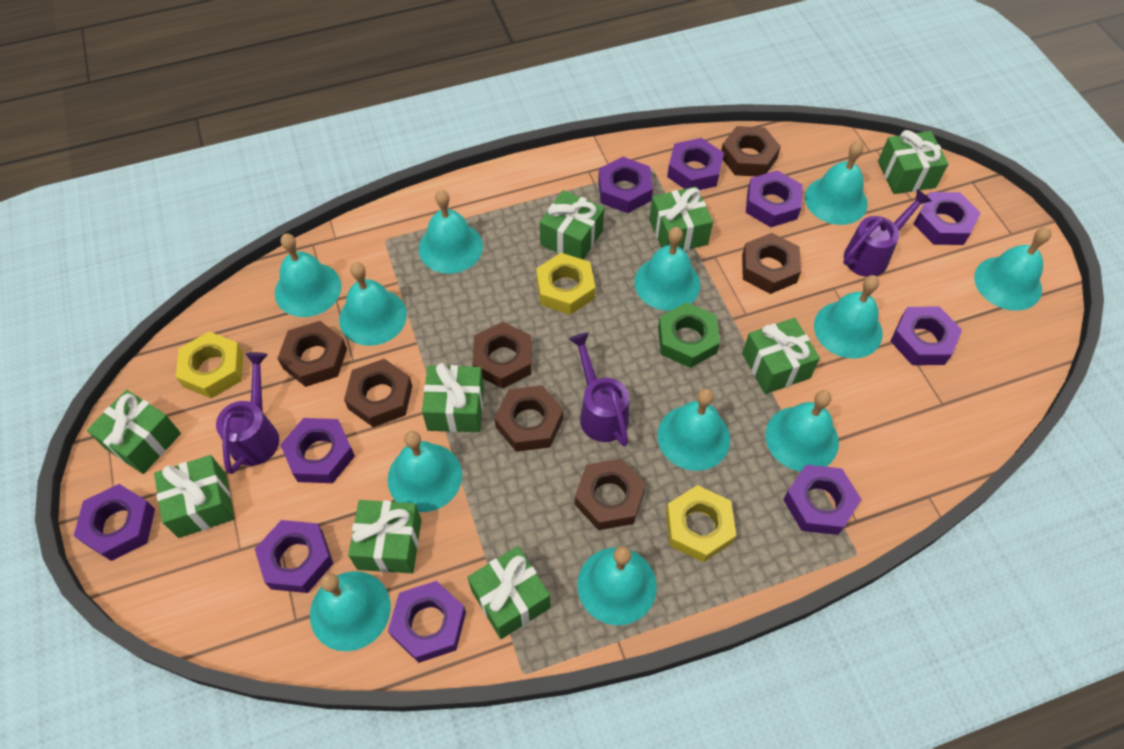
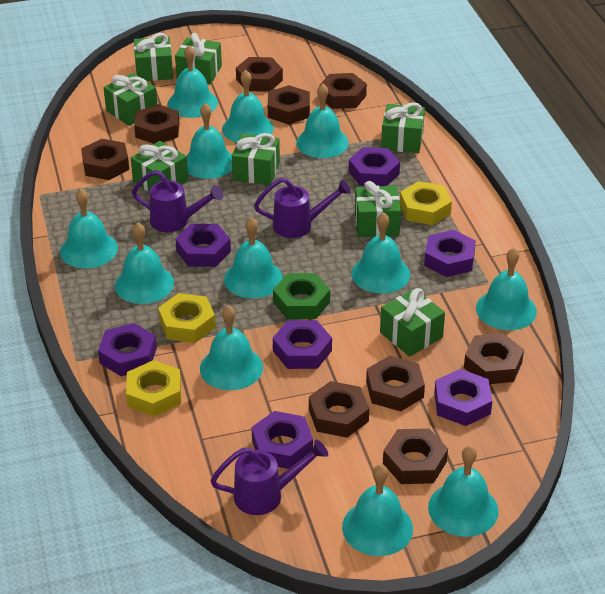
brown nut: 7 -> 9
green gift: 9 -> 8
purple nut: 10 -> 7

